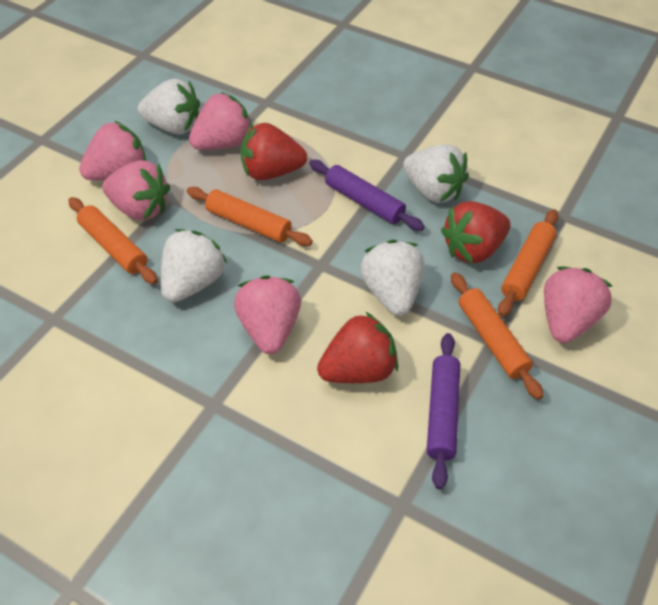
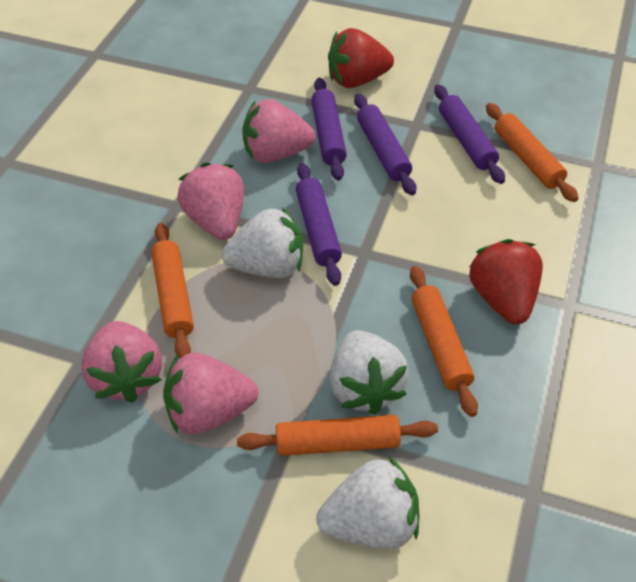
pink strawberry: 5 -> 4
purple rolling pin: 2 -> 4
red strawberry: 3 -> 2
white strawberry: 4 -> 3

